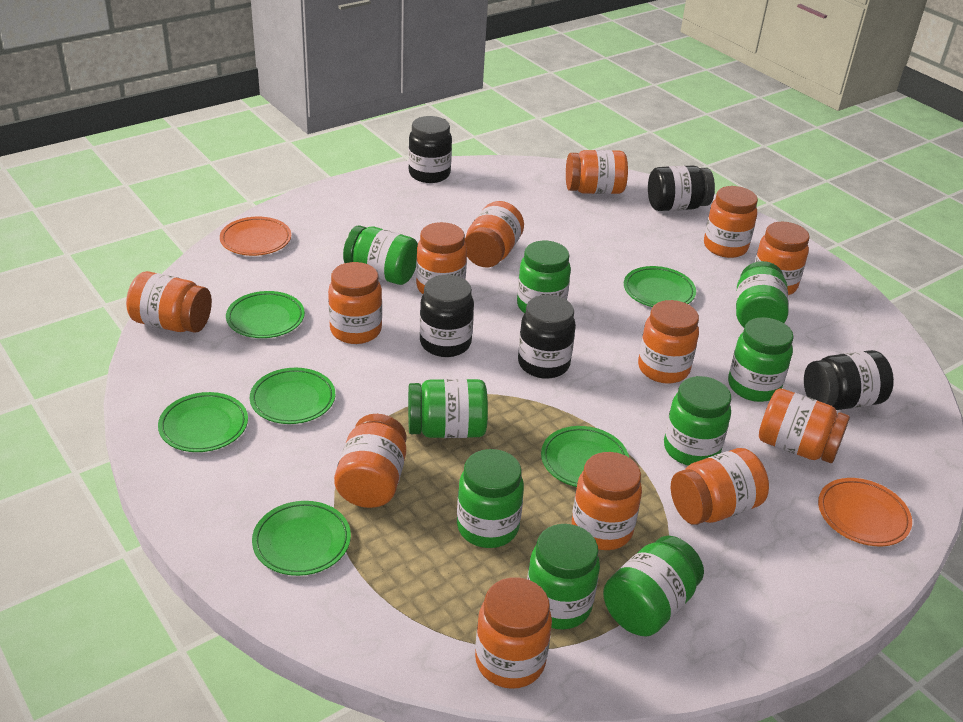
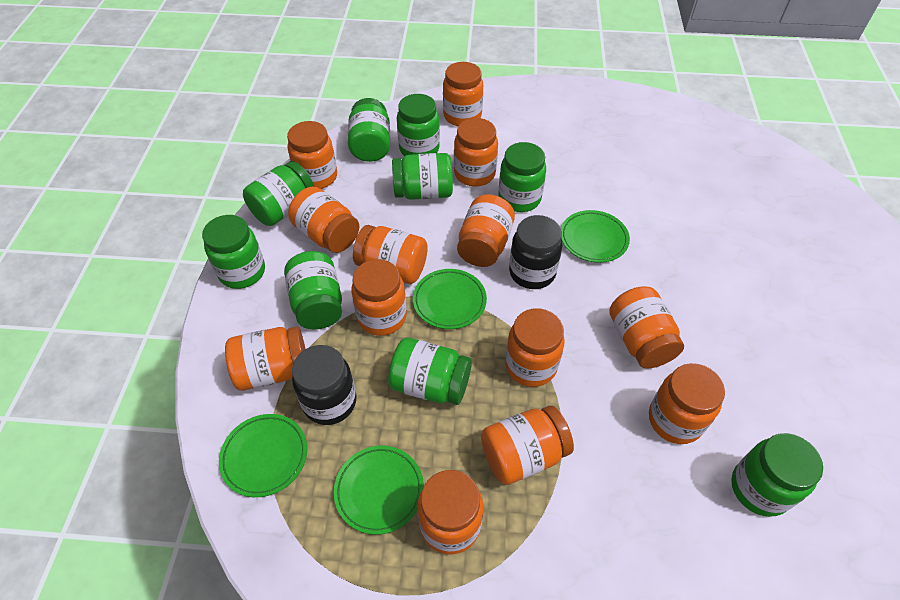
black jar: 5 -> 2
green plate: 6 -> 4
orange plate: 2 -> 0

